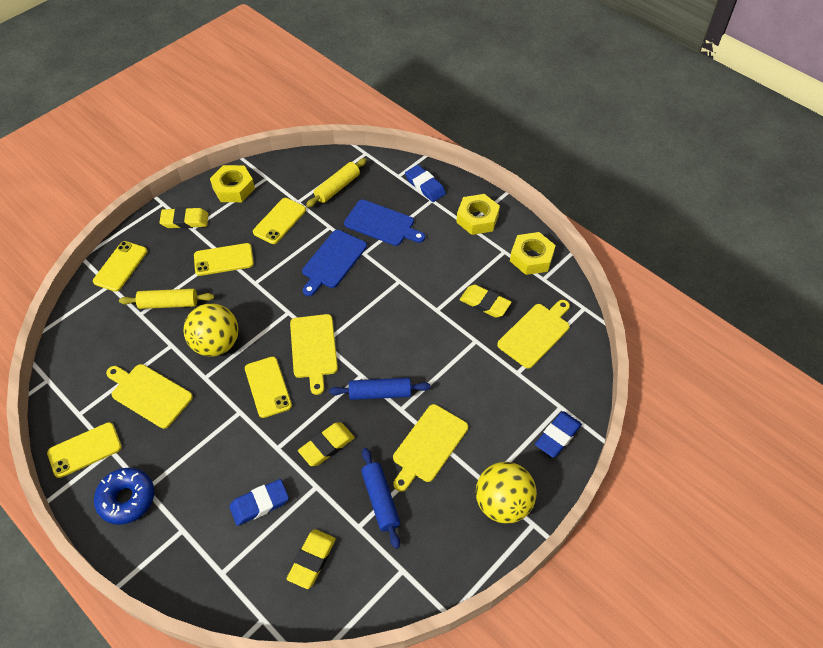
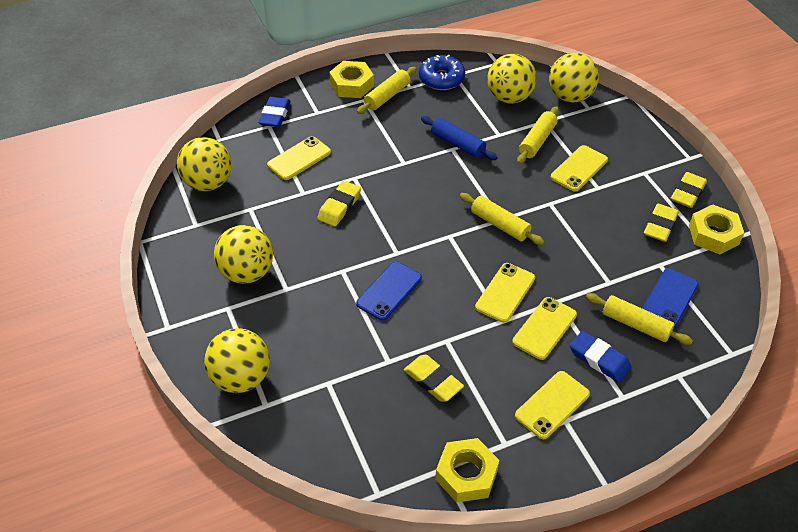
blue cutting board: 2 -> 0
blue eraser: 3 -> 2
blue phone: 0 -> 2
blue rolling pin: 2 -> 1
yellow ball: 2 -> 5
yellow cutting board: 4 -> 0
yellow rolling pin: 2 -> 4

